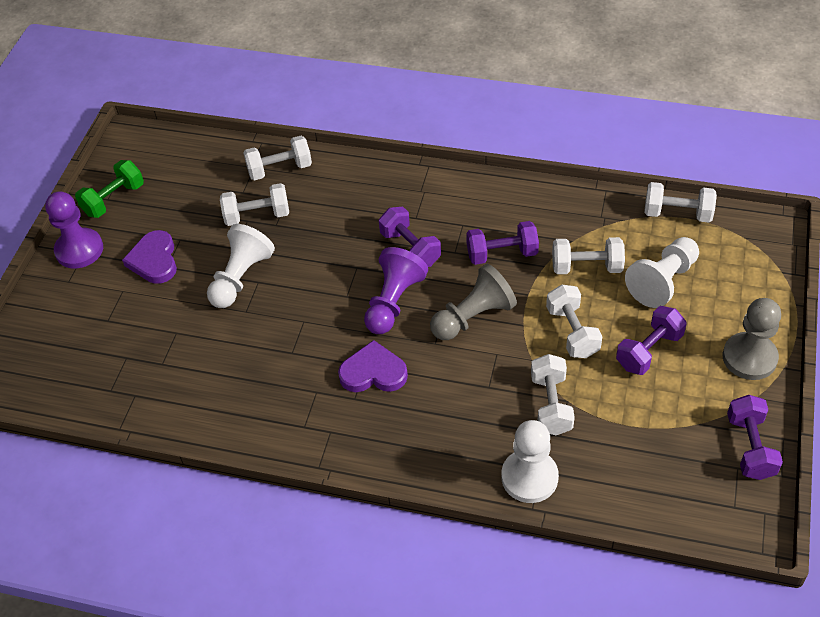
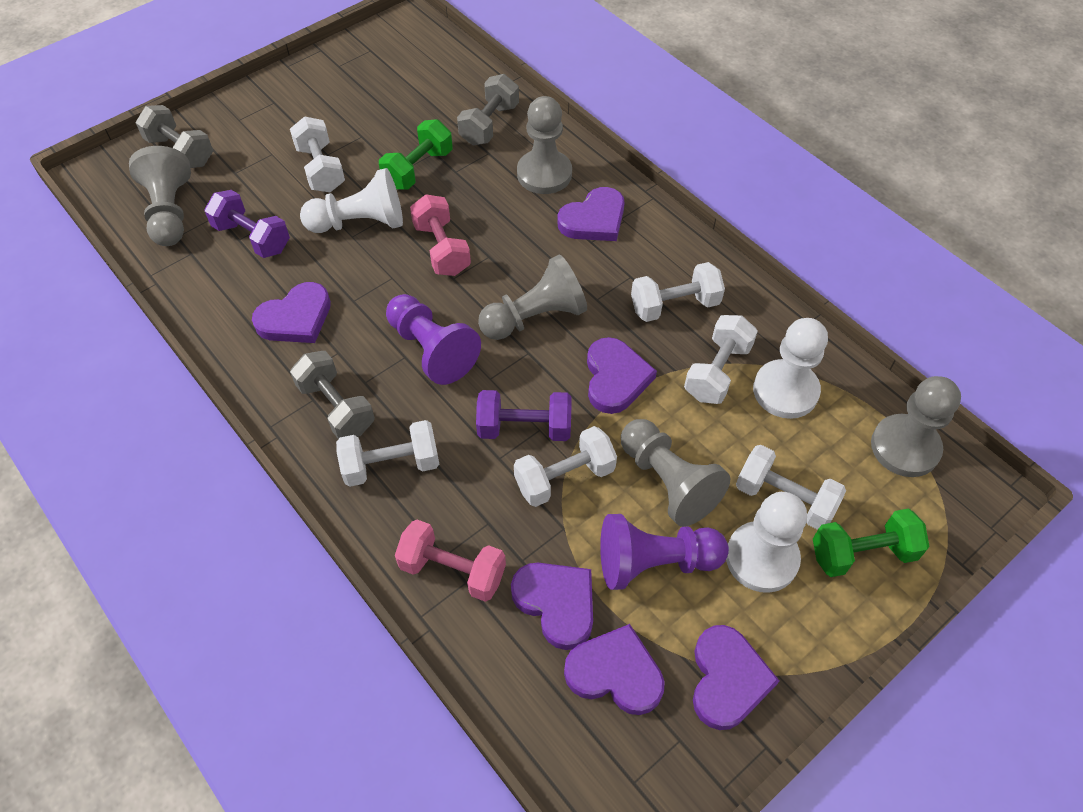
green dumbbell: 1 -> 2
grey dumbbell: 0 -> 3
grey pawn: 2 -> 5
pink dumbbell: 0 -> 2
purple dumbbell: 4 -> 2
purple heart: 2 -> 6

